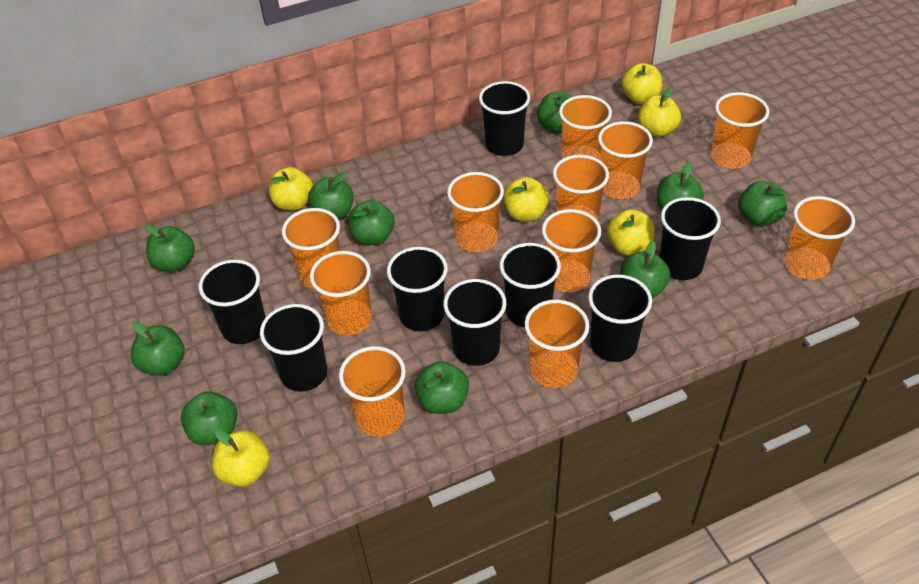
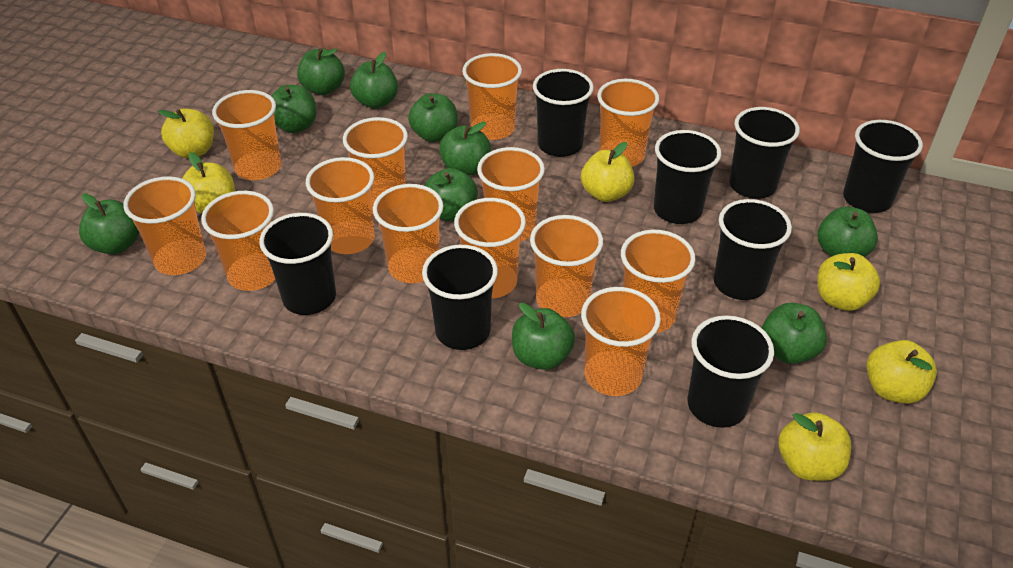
orange cup: 11 -> 13

